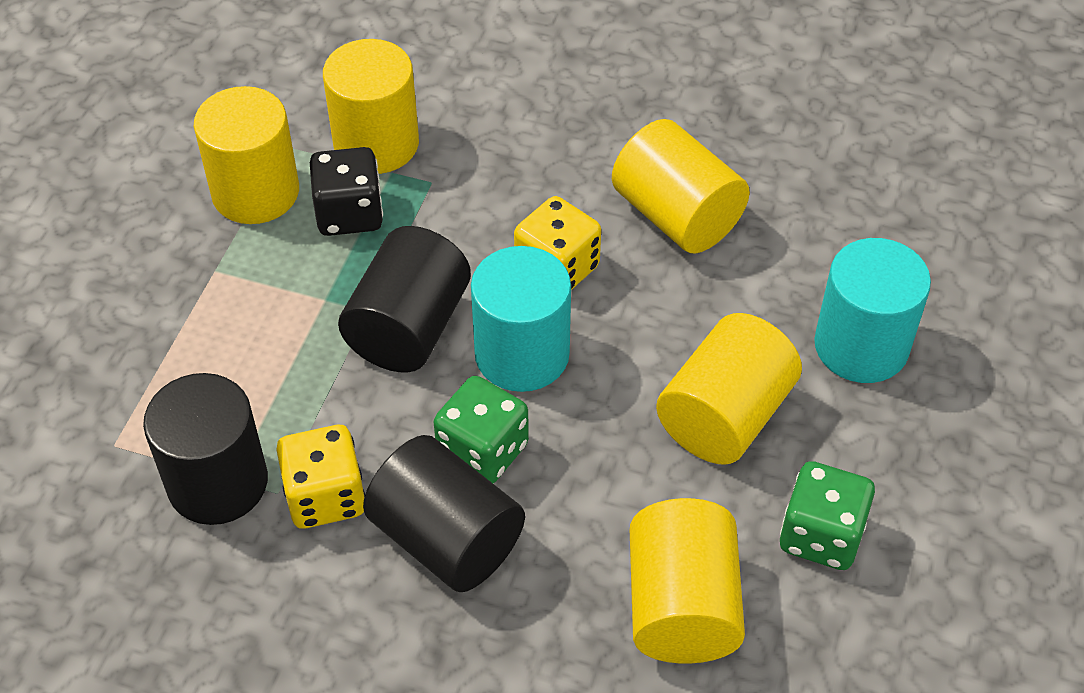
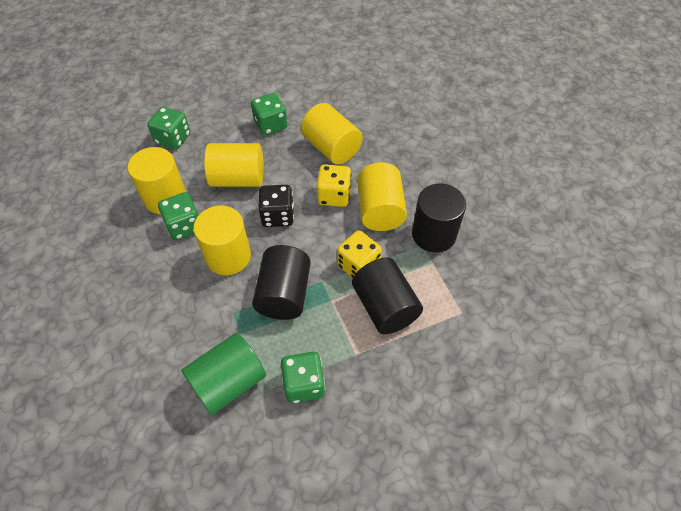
green cylinder: 0 -> 1
green dice: 2 -> 4
turquoise cylinder: 2 -> 0

